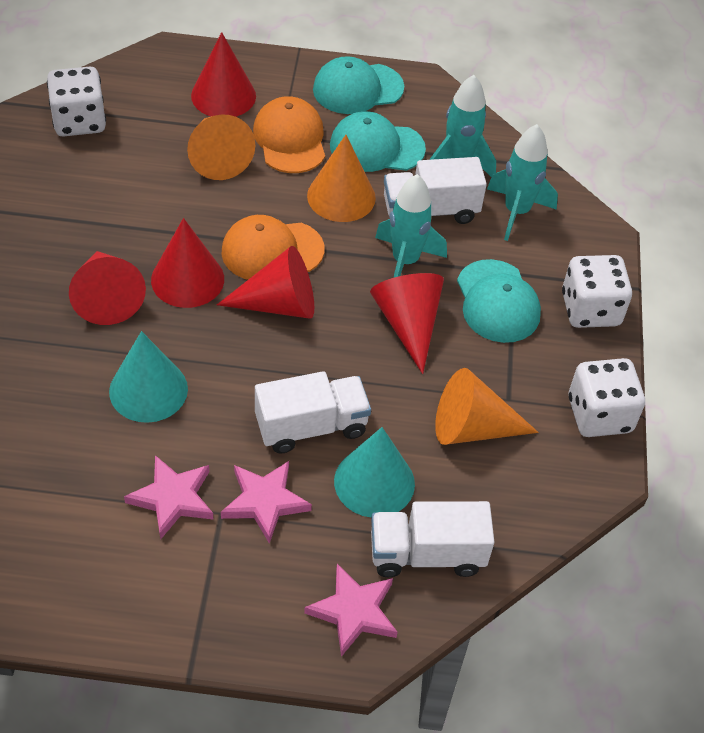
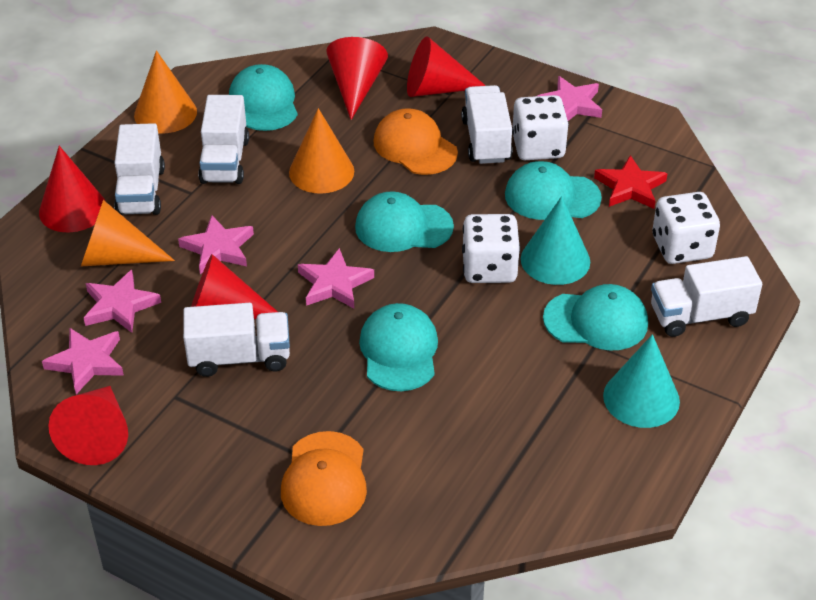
pink star: 3 -> 5
red star: 0 -> 1
turquoise cap: 3 -> 5
turquoise rocket: 3 -> 0
white truck: 3 -> 5

